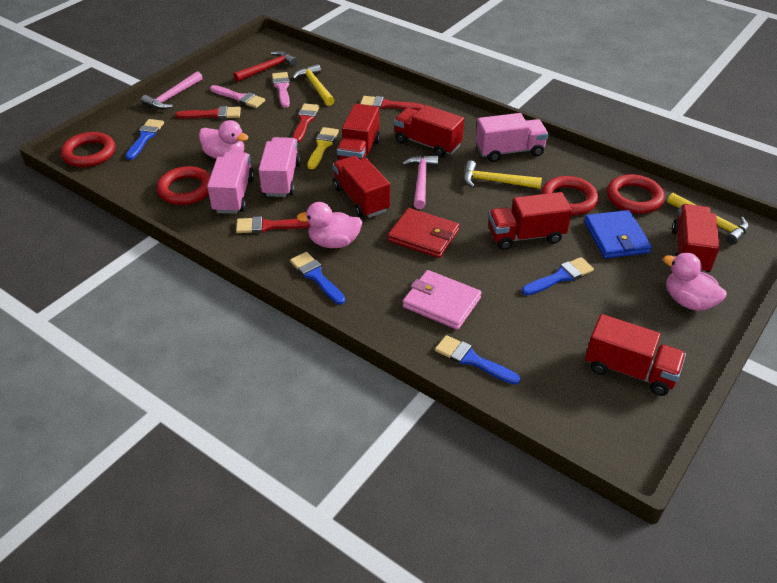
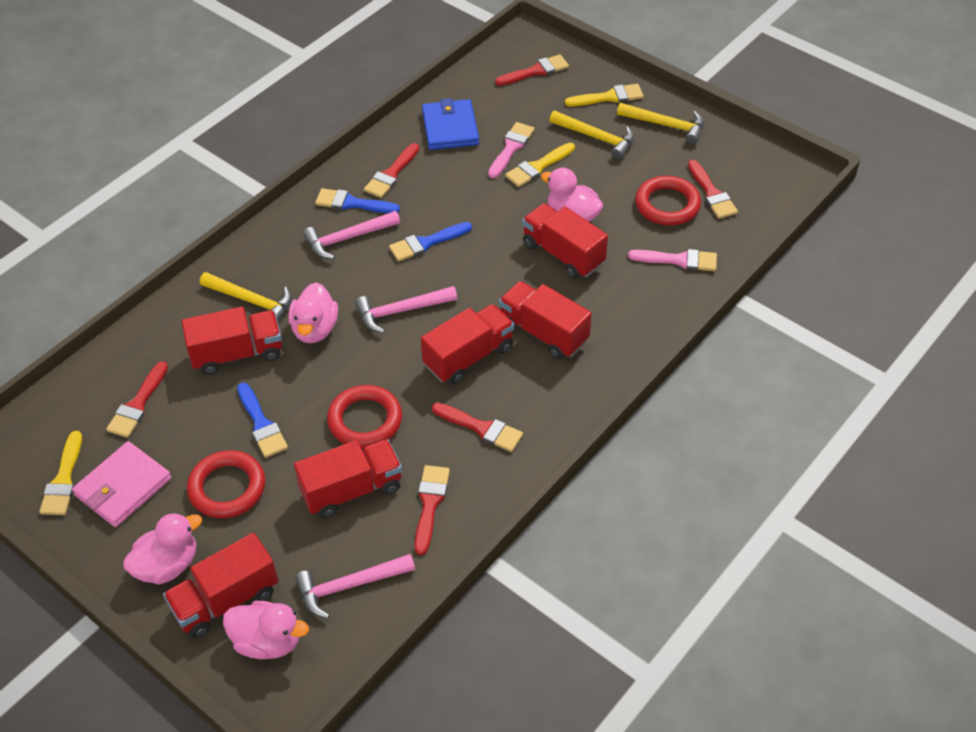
blue brush: 4 -> 3
pink duck: 3 -> 4
pink hammer: 2 -> 3
pink truck: 3 -> 0
red brush: 4 -> 6
red hammer: 1 -> 0
red ring: 4 -> 3
red wallet: 1 -> 0
yellow brush: 1 -> 3

